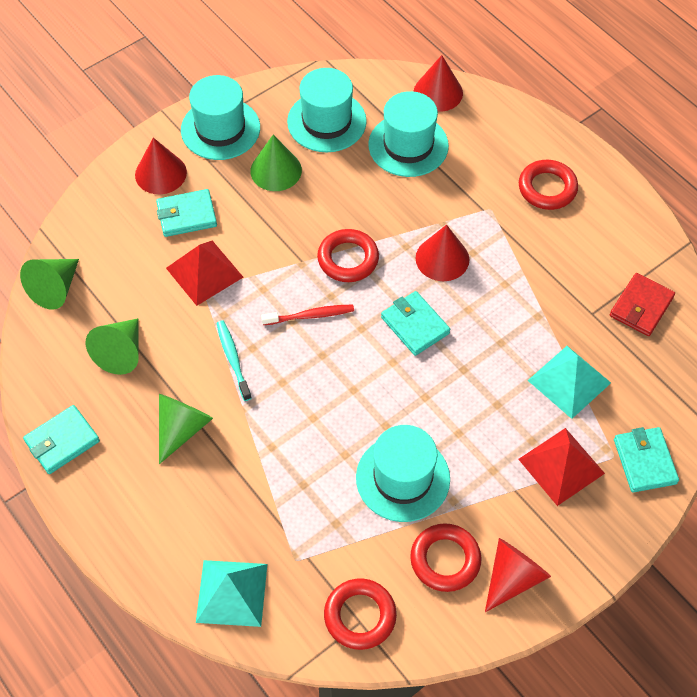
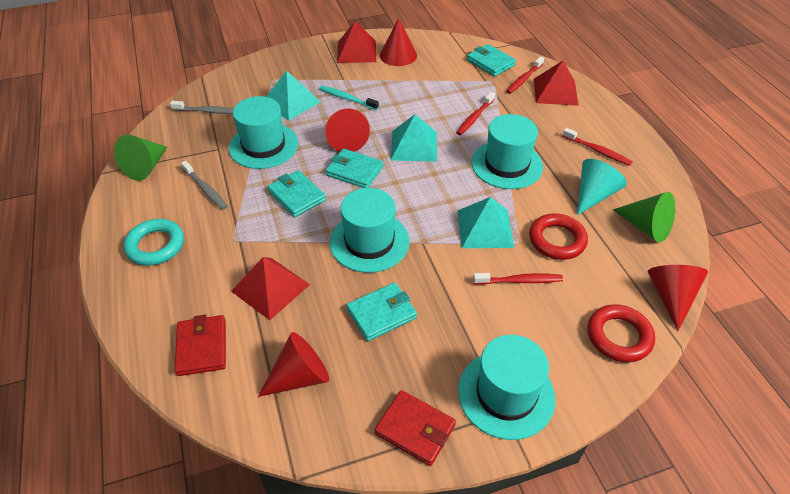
green cone: 4 -> 2
grey toothbrush: 0 -> 2
red pyramid: 2 -> 3
red ring: 4 -> 2
red toothbrush: 1 -> 4
red wallet: 1 -> 2
turquoise cone: 0 -> 1
turquoise pyramid: 2 -> 3
turquoise ring: 0 -> 1

